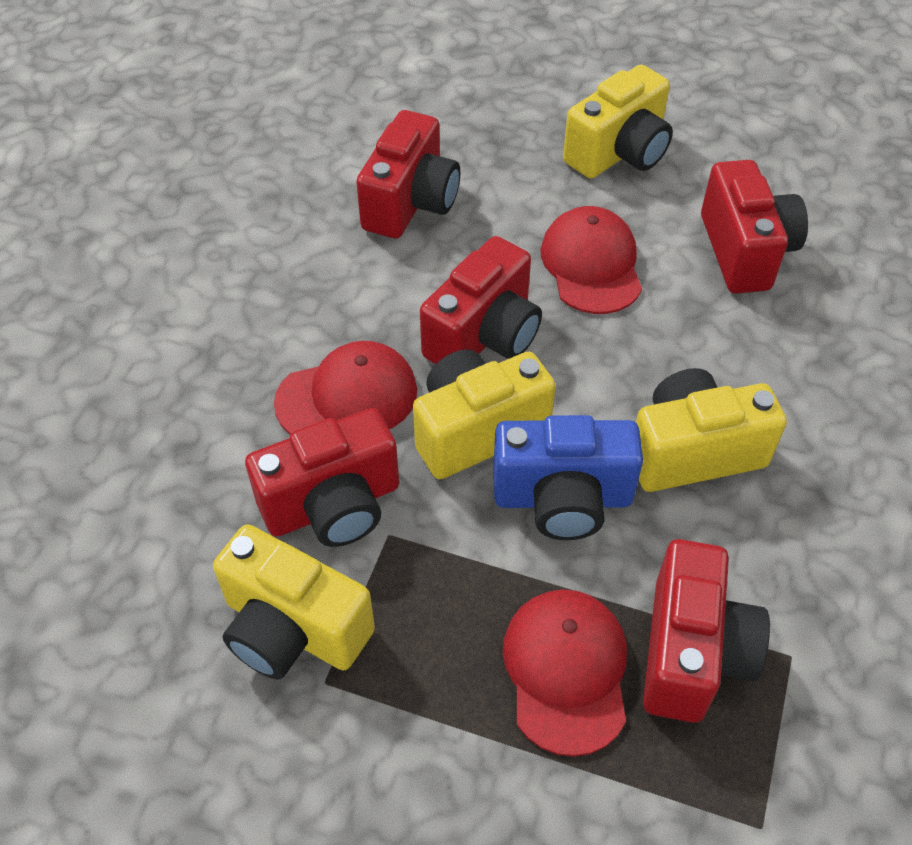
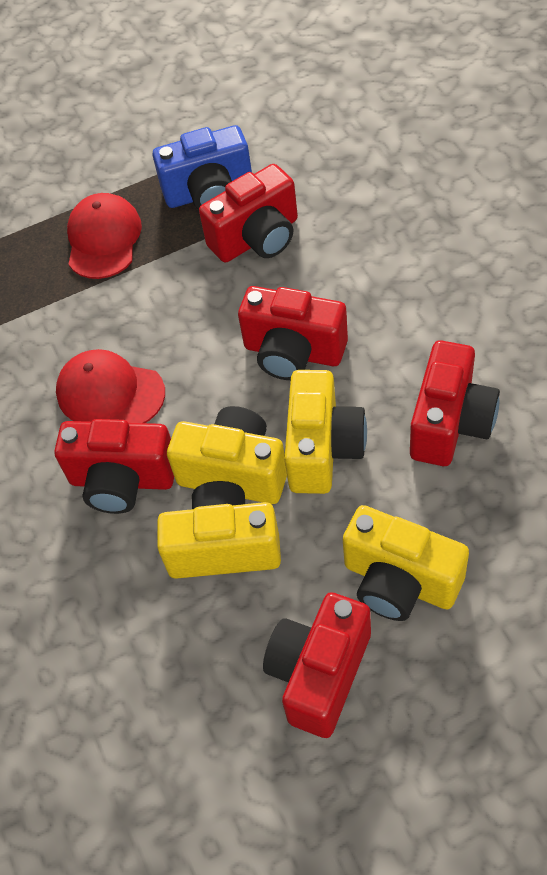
red cap: 3 -> 2

